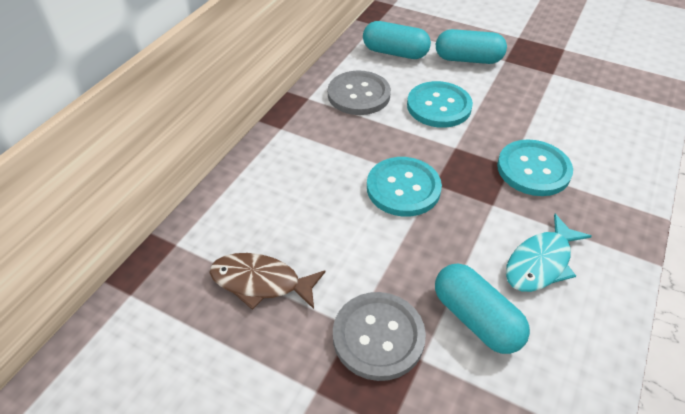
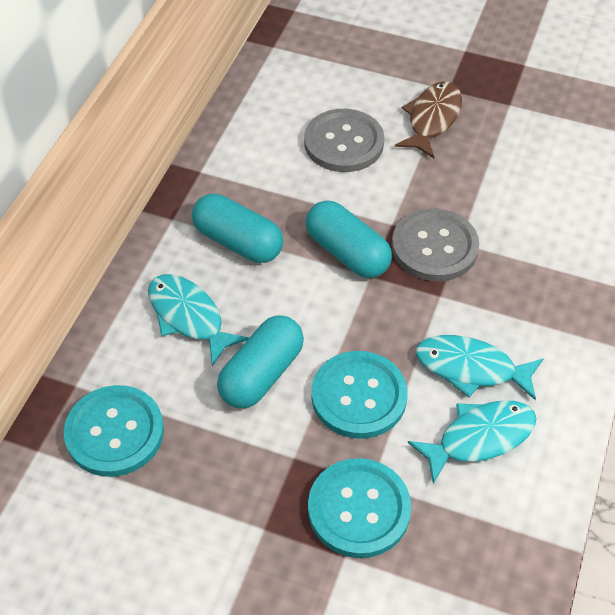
turquoise fish: 1 -> 3

